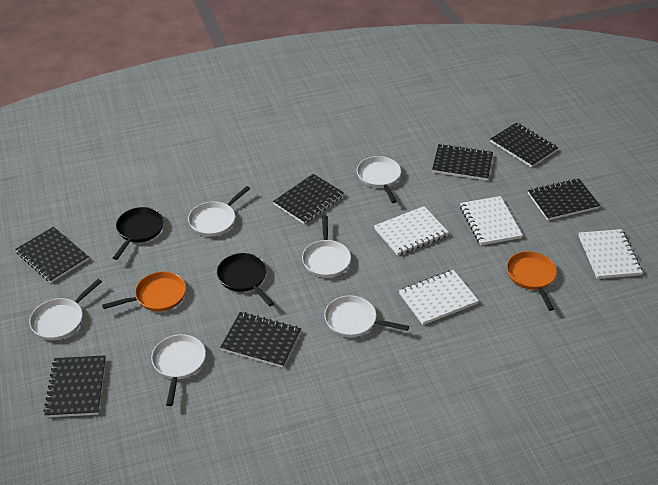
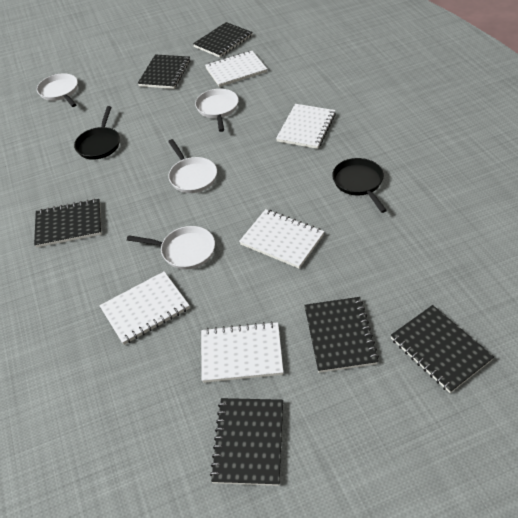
black notebook: 7 -> 6
orange pan: 2 -> 0
white notebook: 4 -> 5
white pan: 6 -> 4

